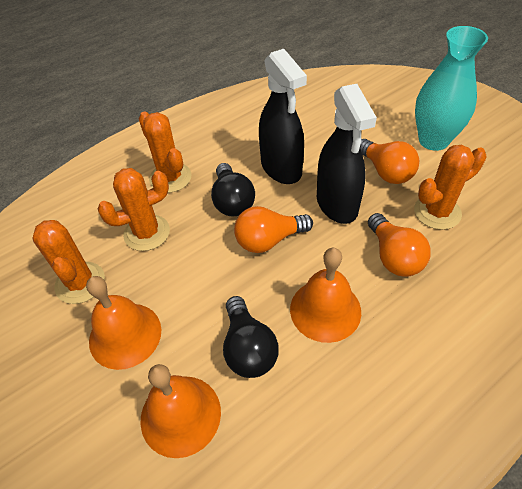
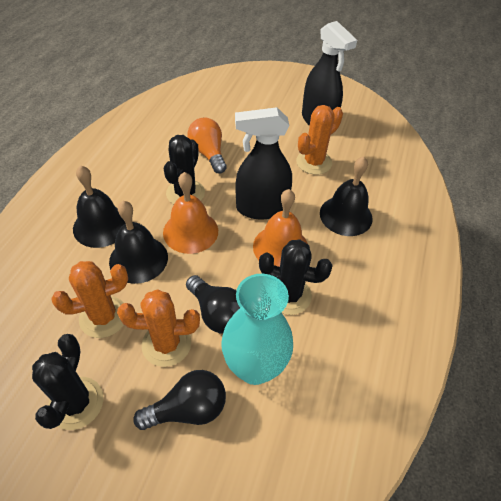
black bell: 0 -> 3
black cactus: 0 -> 3
orange bell: 3 -> 2
orange cactus: 4 -> 3
orange light bulb: 3 -> 1

